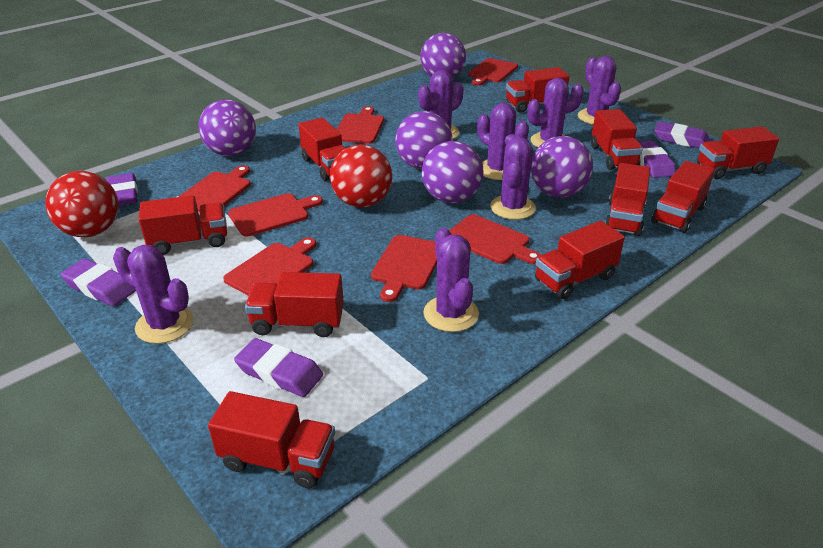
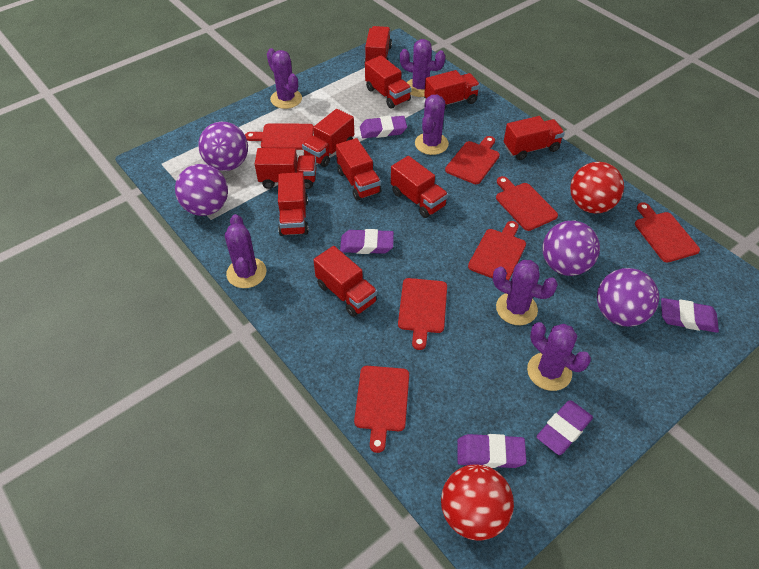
purple ball: 5 -> 4
purple cactus: 7 -> 6

